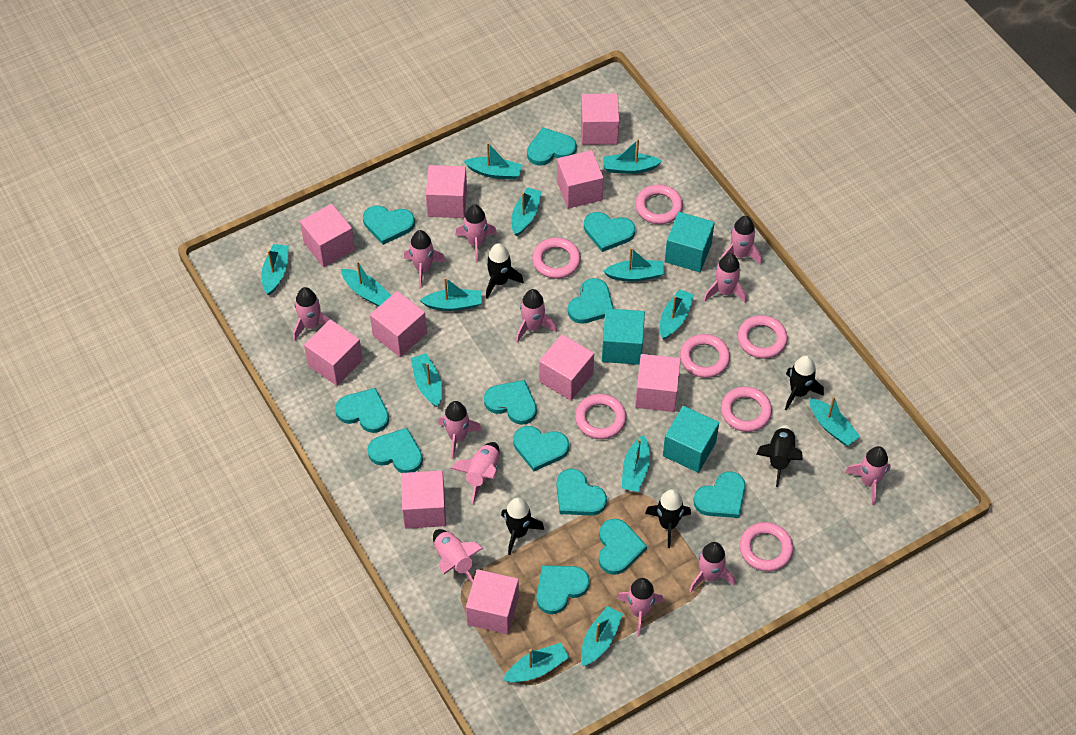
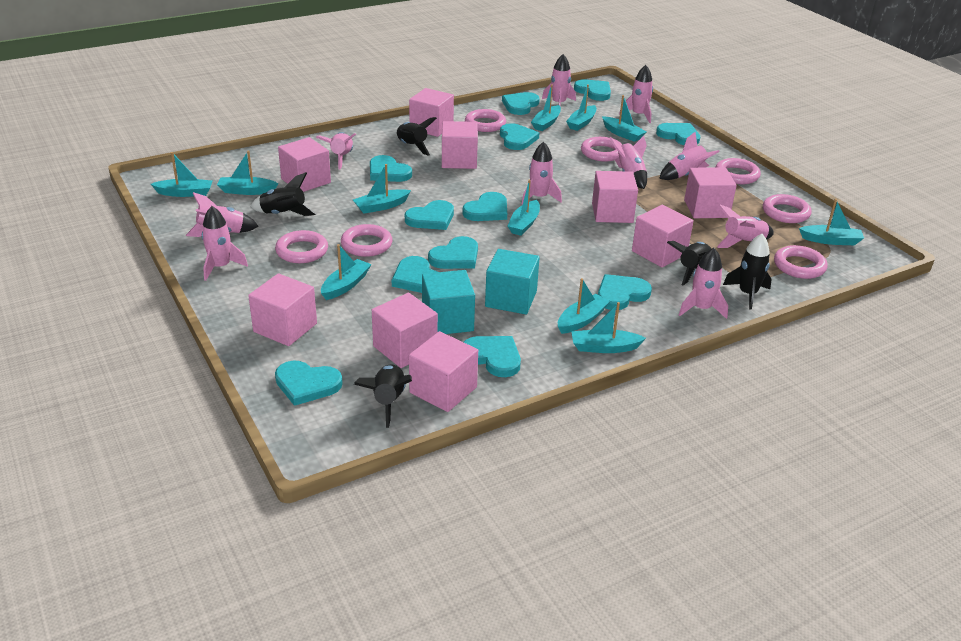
pink cube: 10 -> 9
pink rocket: 12 -> 10
turquoise boat: 13 -> 11
turquoise cube: 3 -> 2

